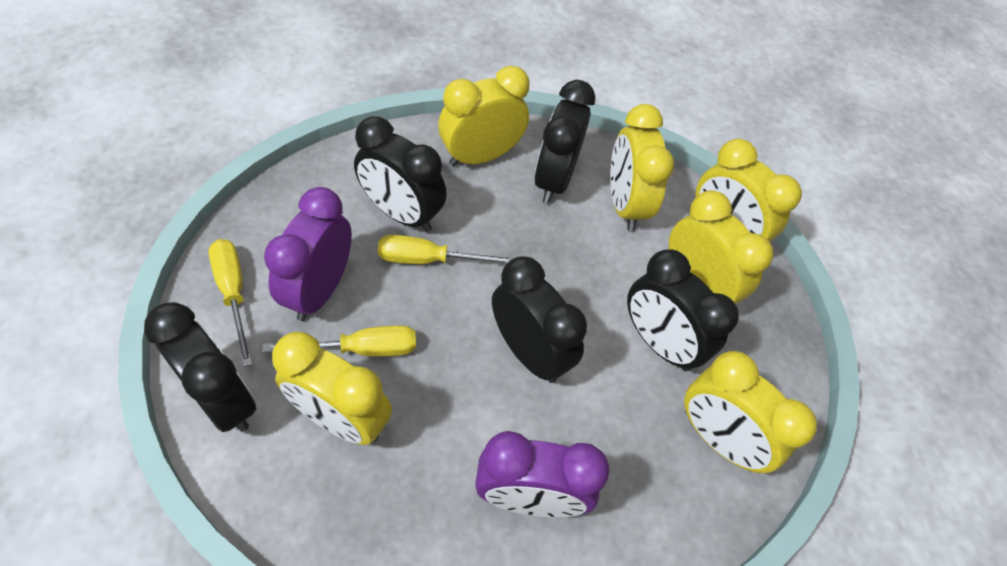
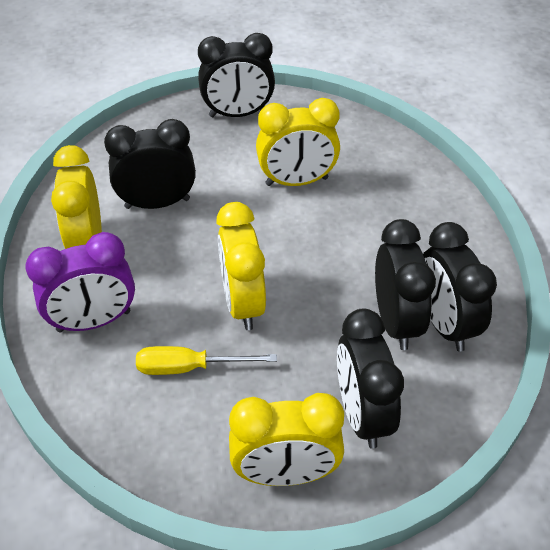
purple clock: 2 -> 1
yellow clock: 6 -> 4
yellow screwdriver: 3 -> 1

